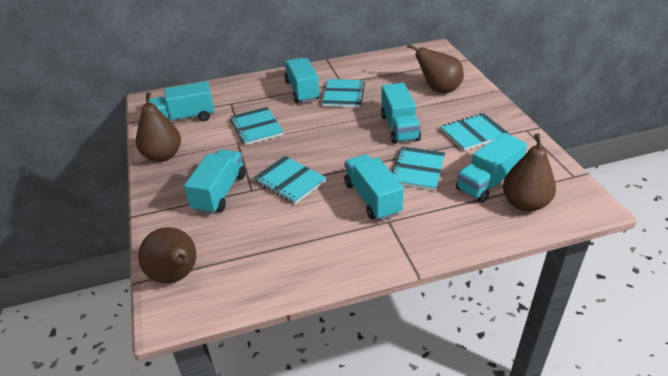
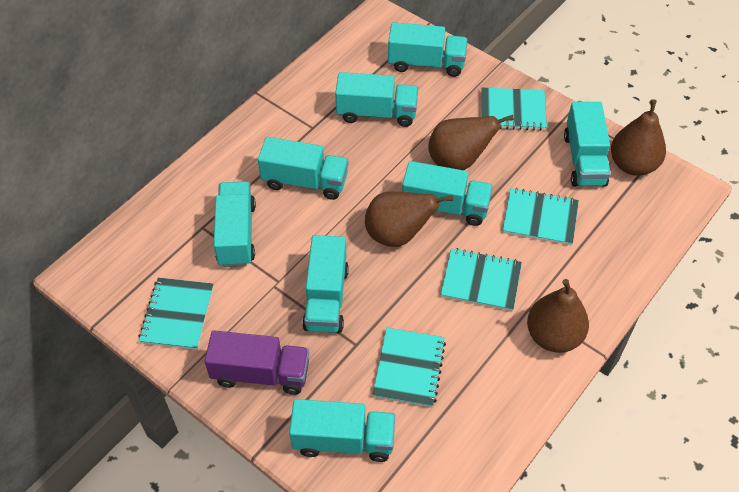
purple truck: 0 -> 1
turquoise truck: 6 -> 8

